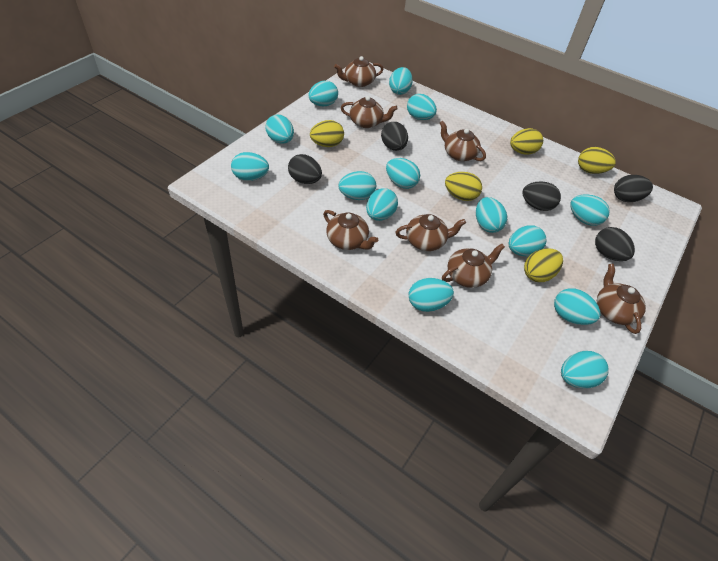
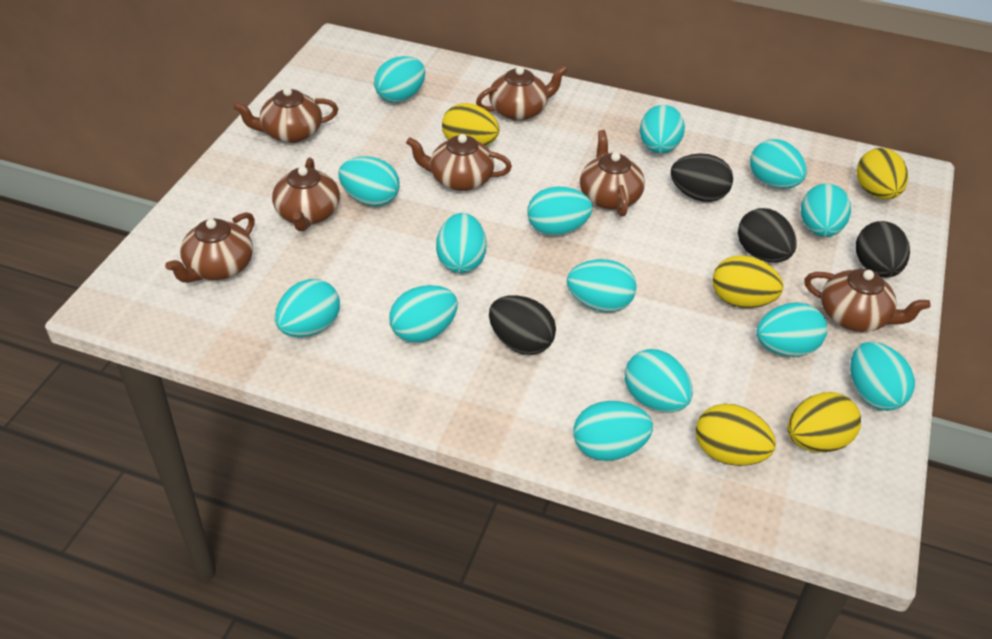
black egg: 5 -> 4

